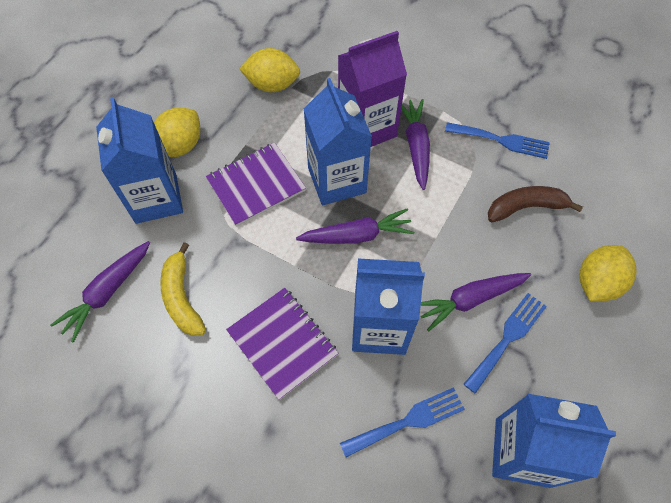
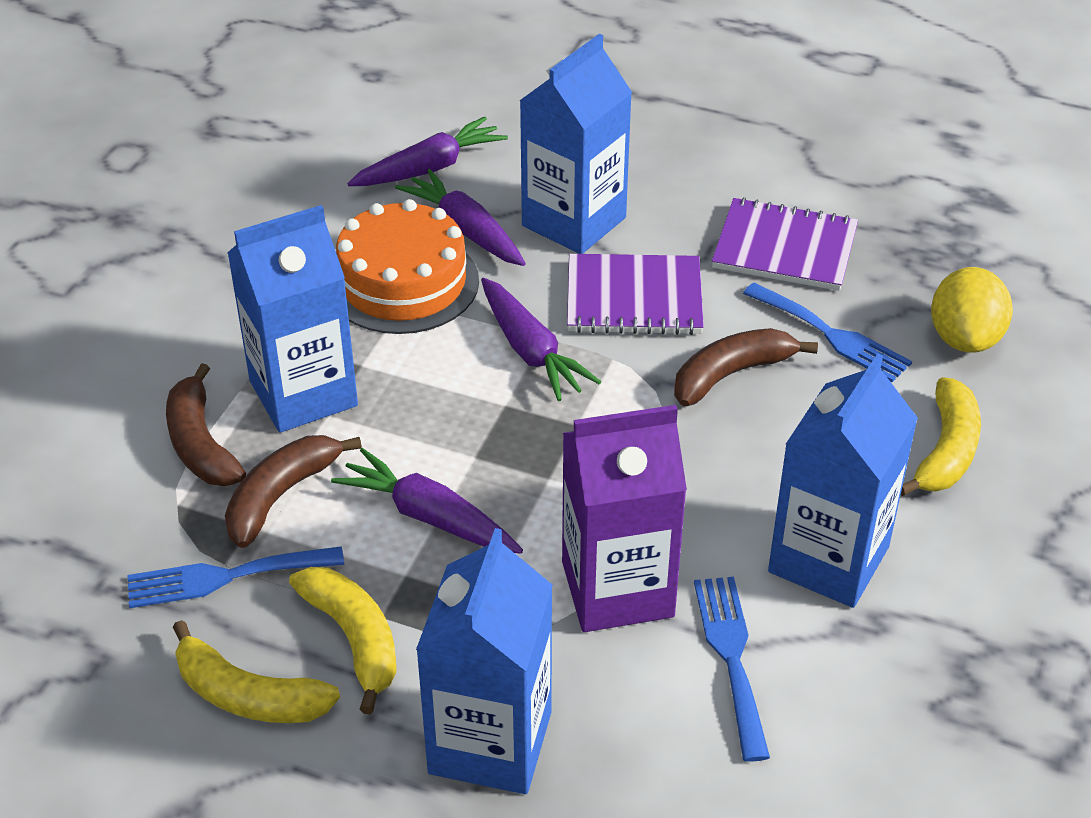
brown banana: 1 -> 3
orange cake: 0 -> 1
yellow banana: 1 -> 3
yellow lemon: 3 -> 1

